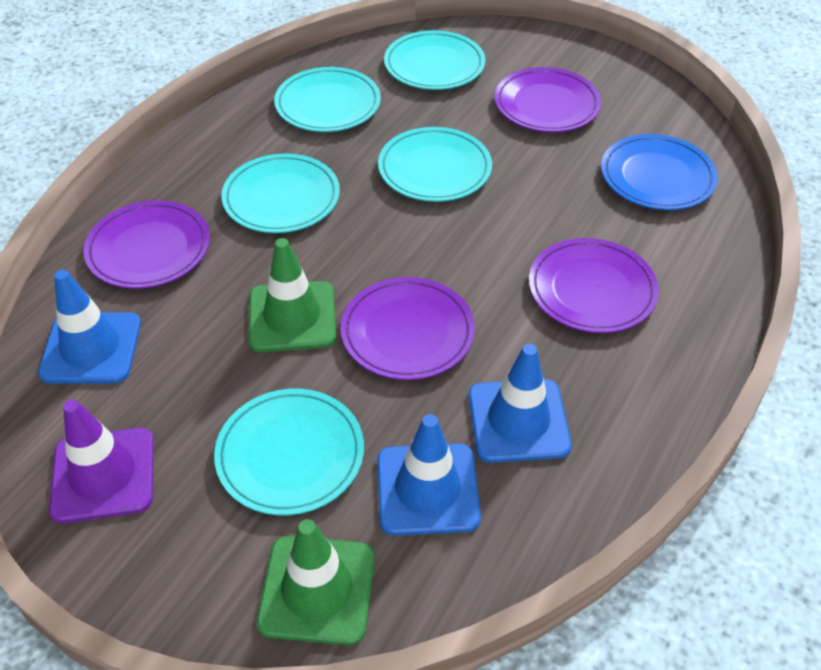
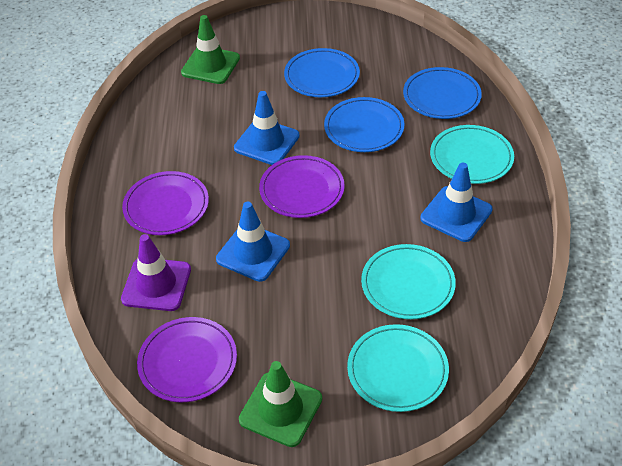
blue plate: 1 -> 3
purple plate: 4 -> 3
turquoise plate: 5 -> 3

